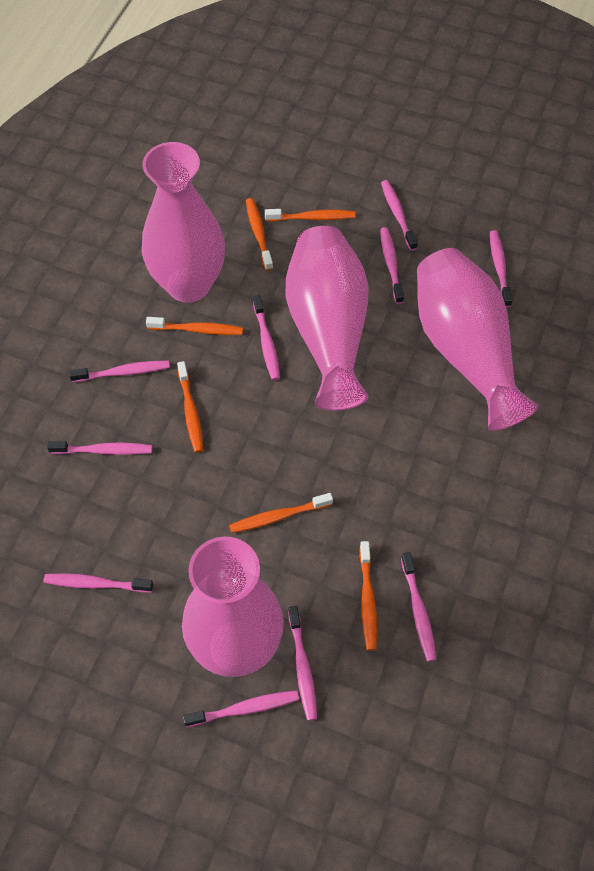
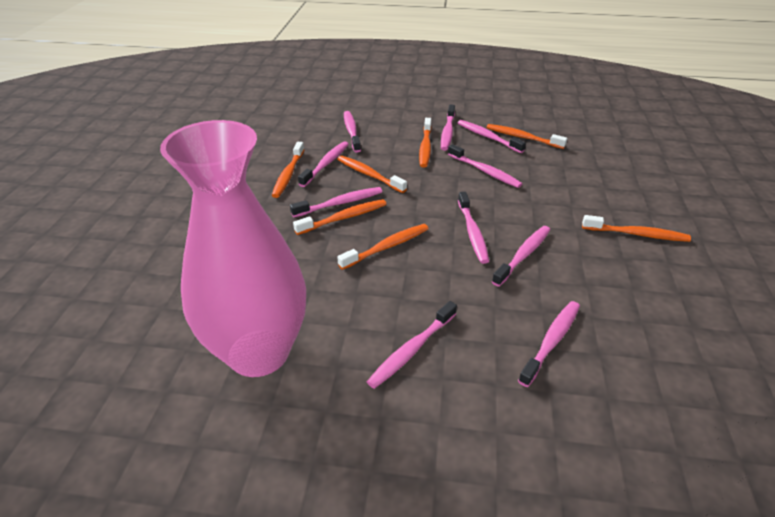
orange toothbrush: 6 -> 7
pink vase: 4 -> 1

